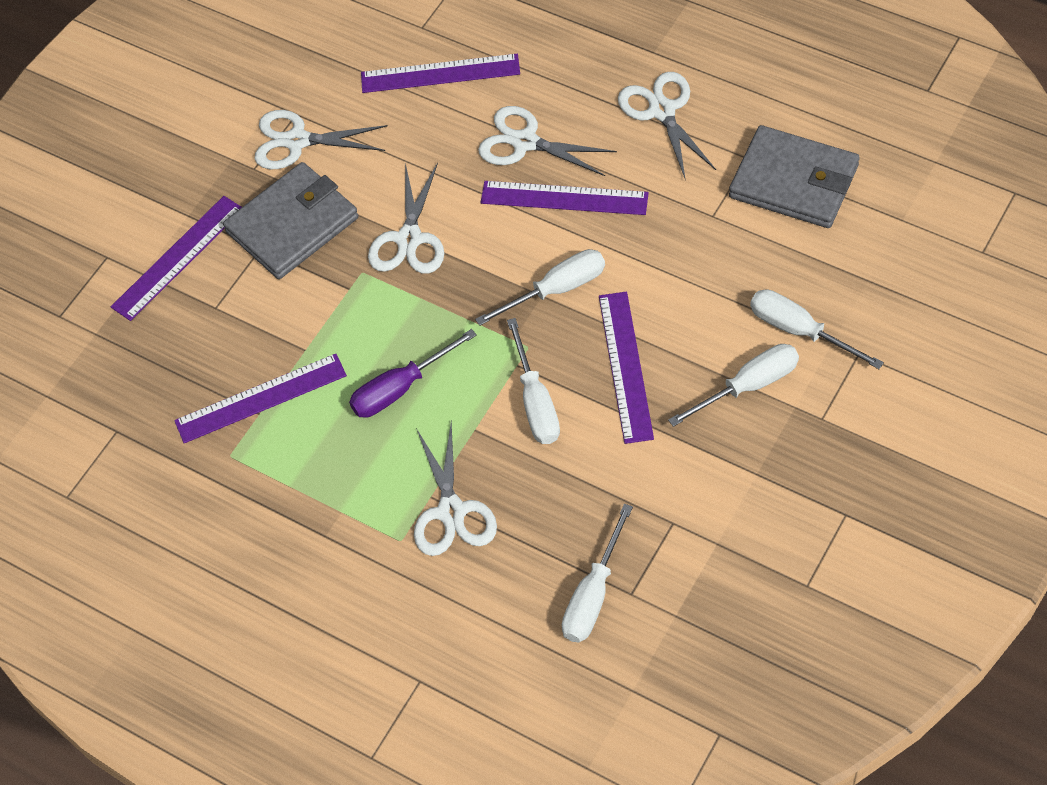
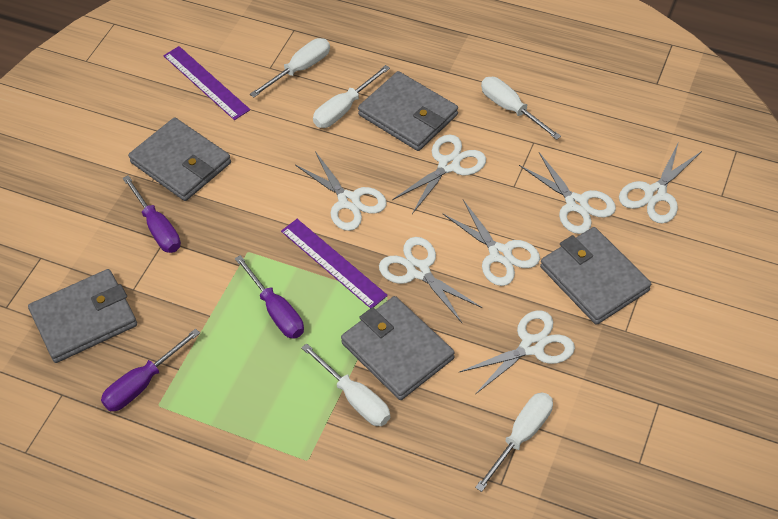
grey wallet: 2 -> 5
purple ruler: 5 -> 2
purple screwdriver: 1 -> 3
white scissors: 5 -> 7

